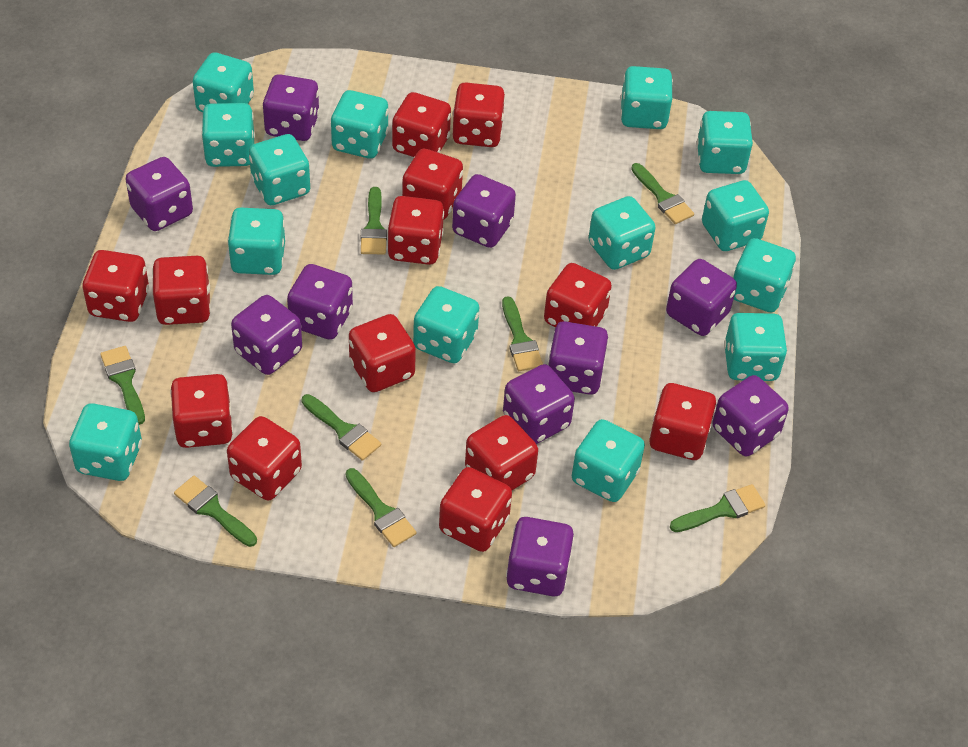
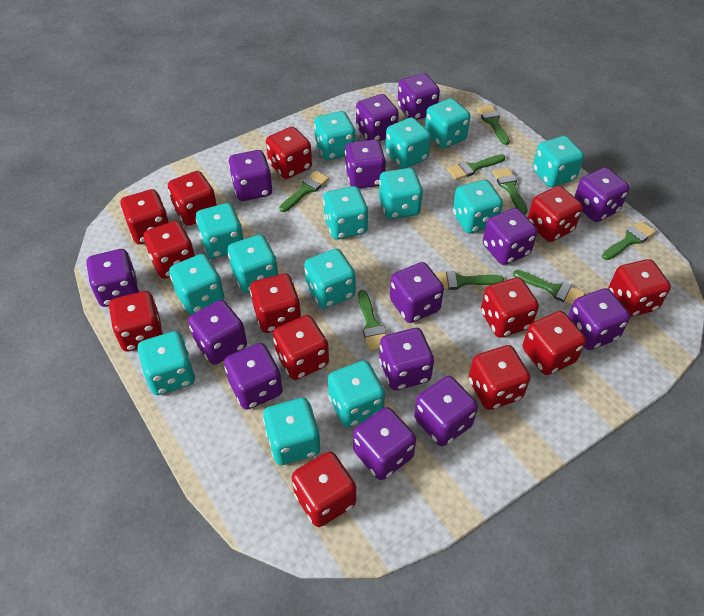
purple dice: 10 -> 14

